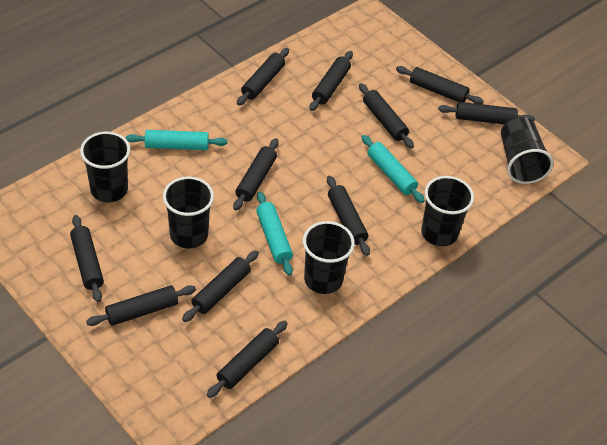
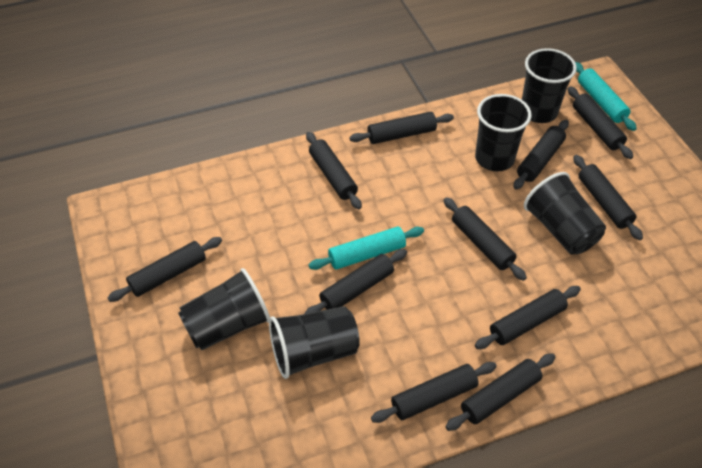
turquoise rolling pin: 3 -> 2

